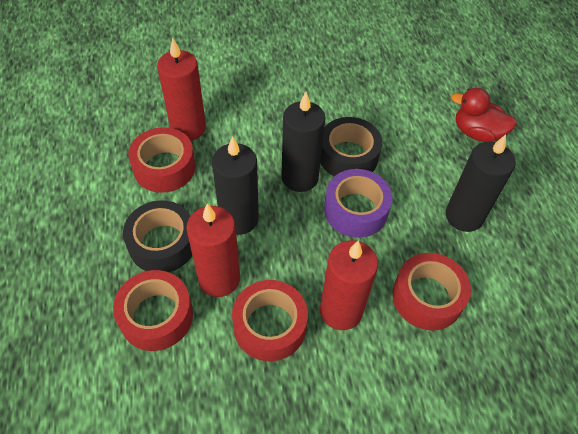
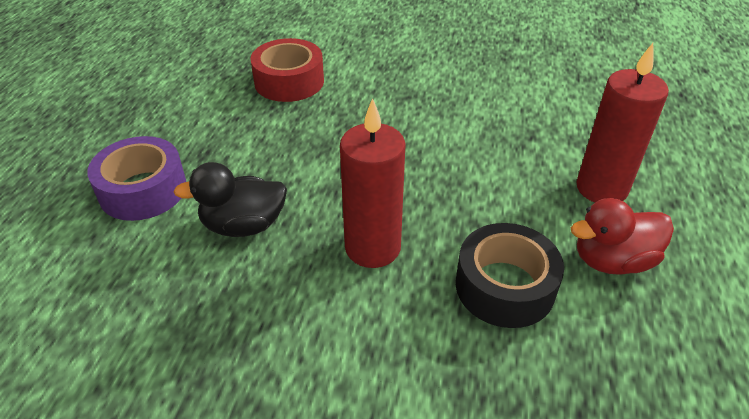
black candle: 3 -> 0
black duck: 0 -> 1
black tape: 2 -> 1
red candle: 3 -> 2
red tape: 4 -> 1

